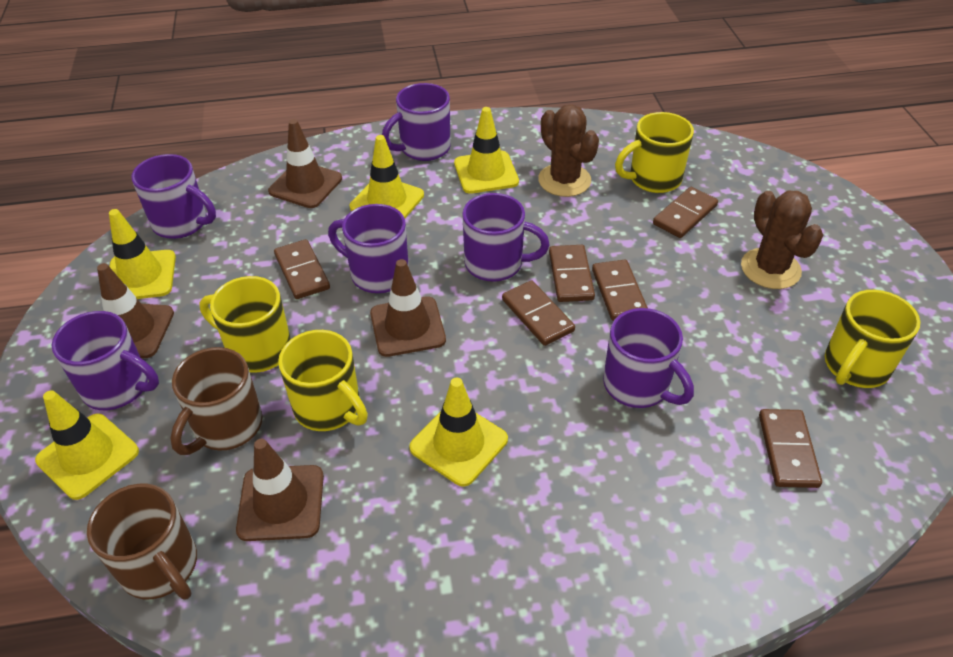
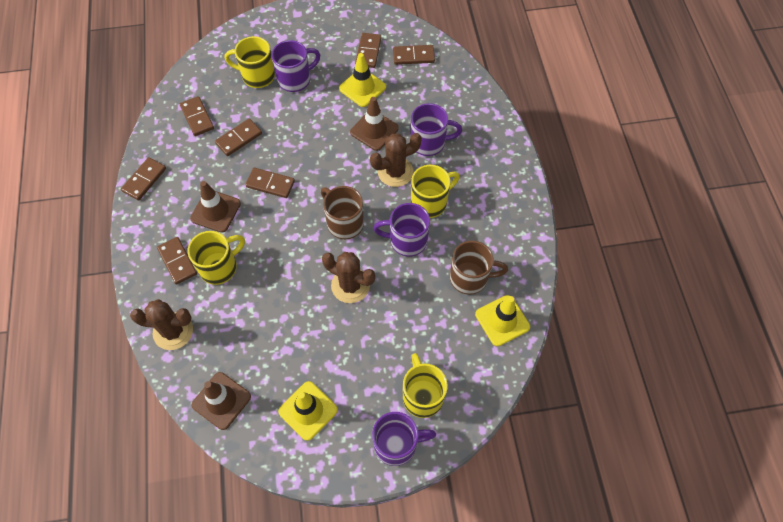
brown cactus: 2 -> 3
brown domino: 6 -> 7
brown traffic cone: 4 -> 3
purple mug: 6 -> 4
yellow traffic cone: 5 -> 3

